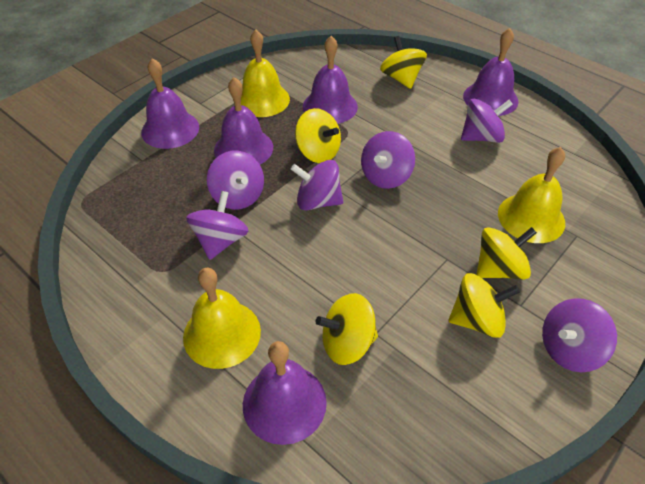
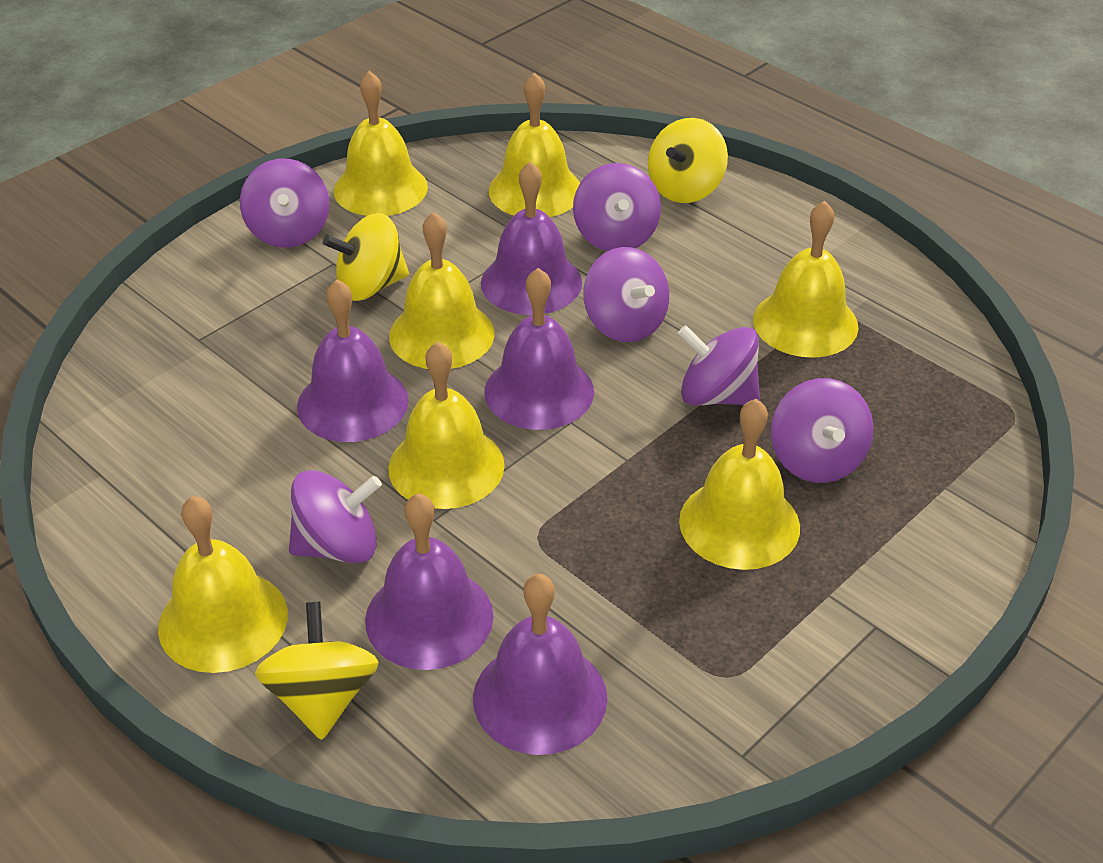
yellow bell: 3 -> 7
yellow spinning top: 5 -> 3

